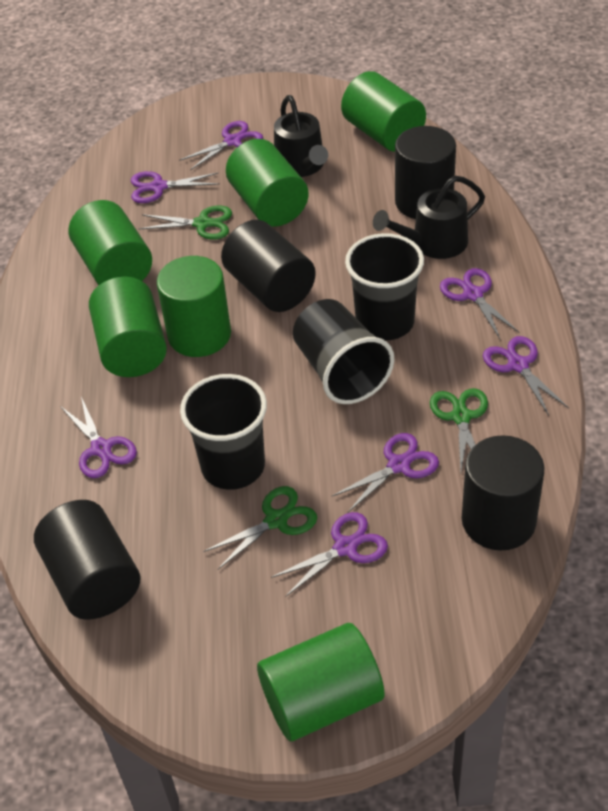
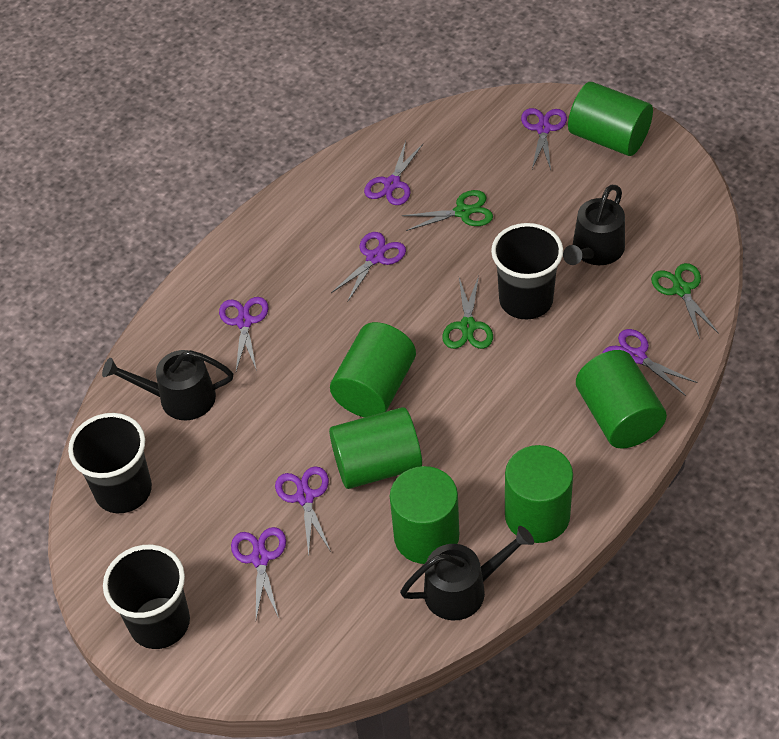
black cylinder: 4 -> 0
black watering can: 2 -> 3

